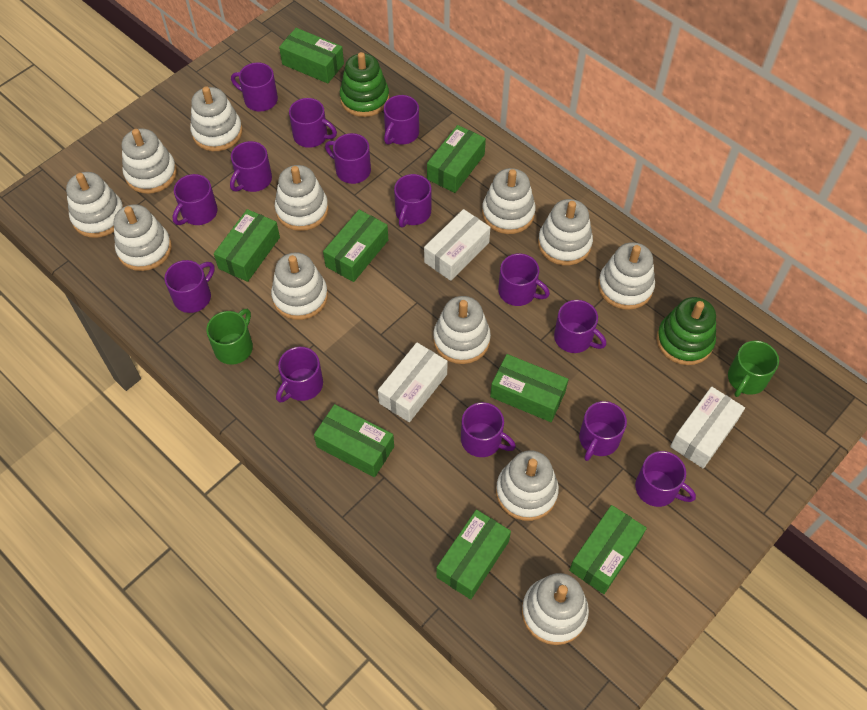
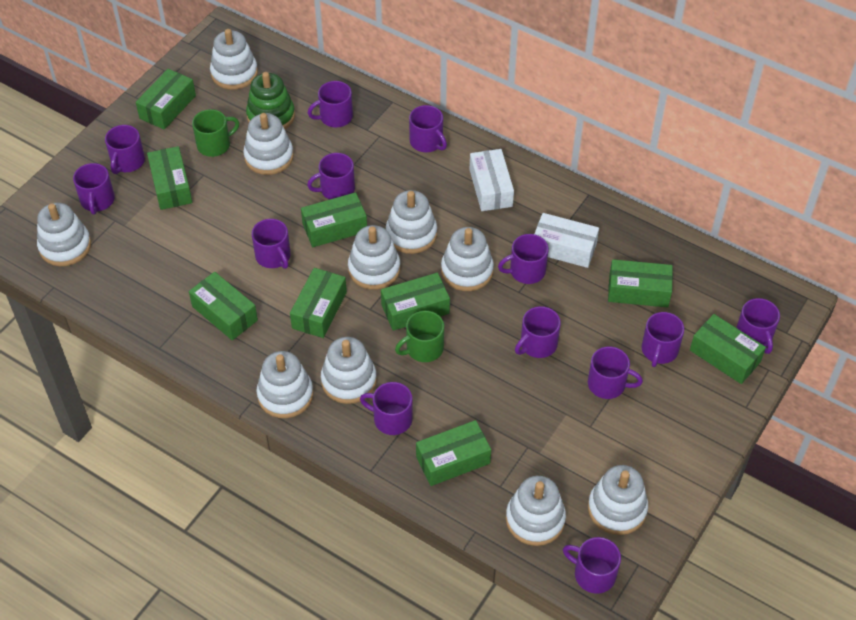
green box: 8 -> 9
green stacking toy: 2 -> 1
purple mug: 14 -> 13
white box: 3 -> 2
white stacking toy: 12 -> 10

